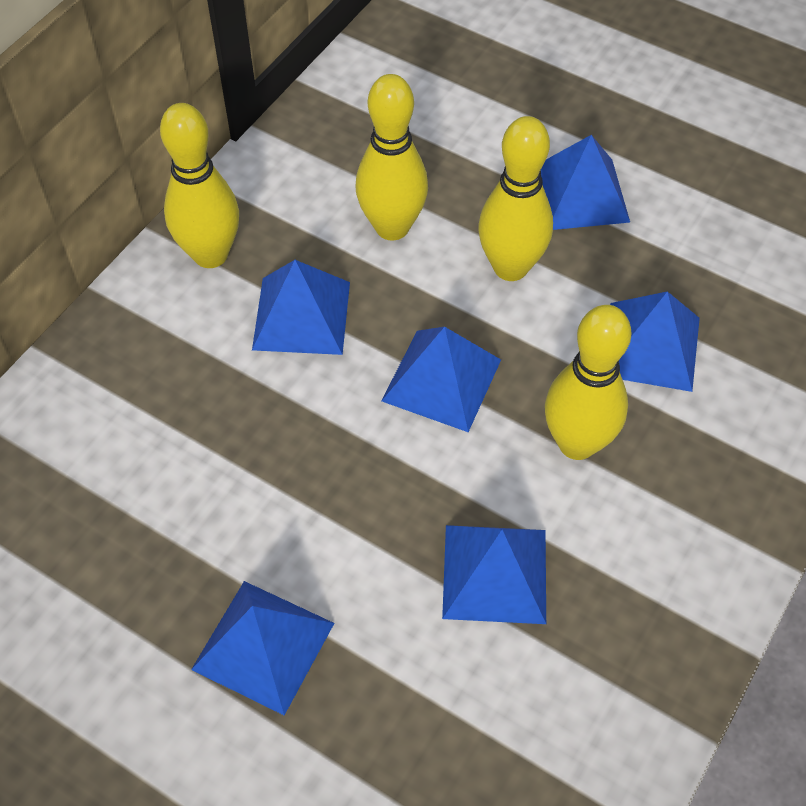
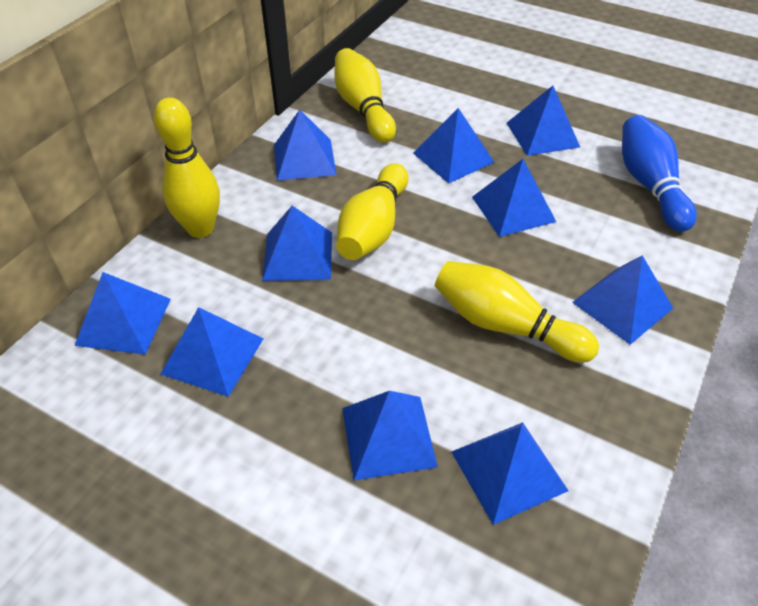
blue bowling pin: 0 -> 1
blue pyramid: 6 -> 10

